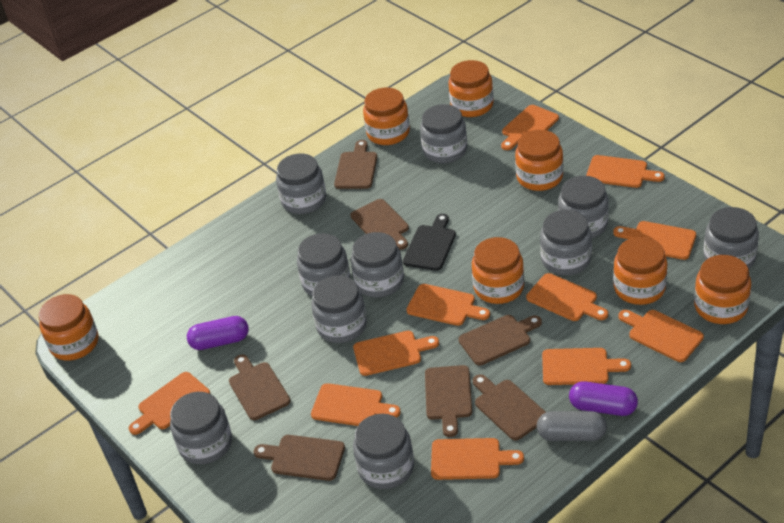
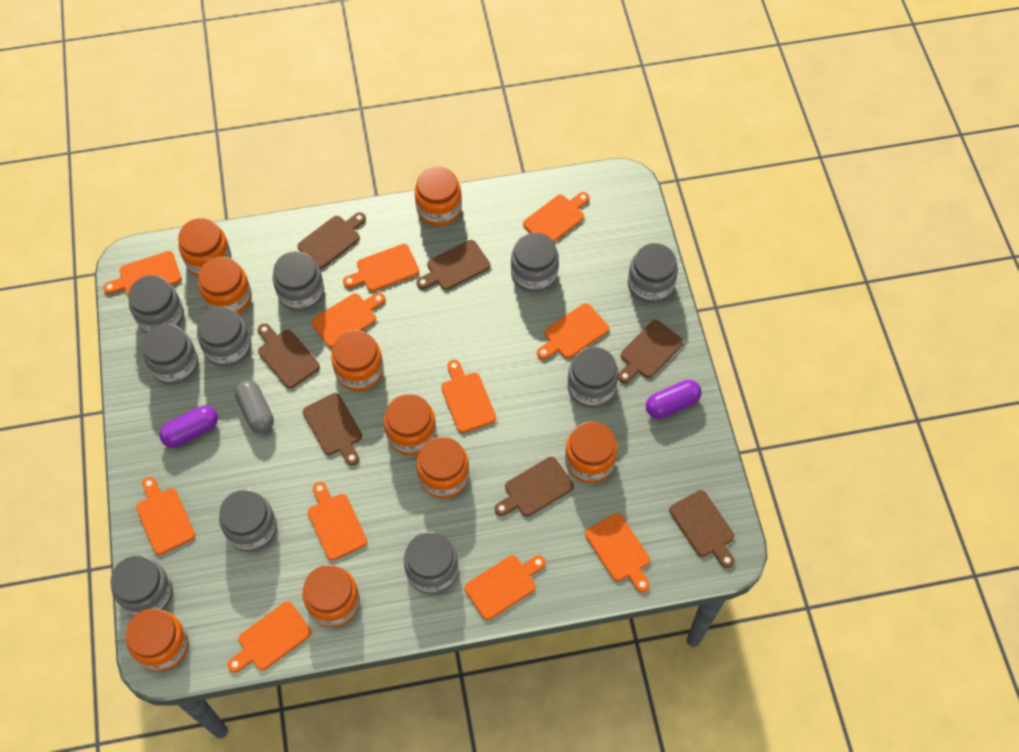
black cutting board: 1 -> 0
orange jar: 7 -> 9

